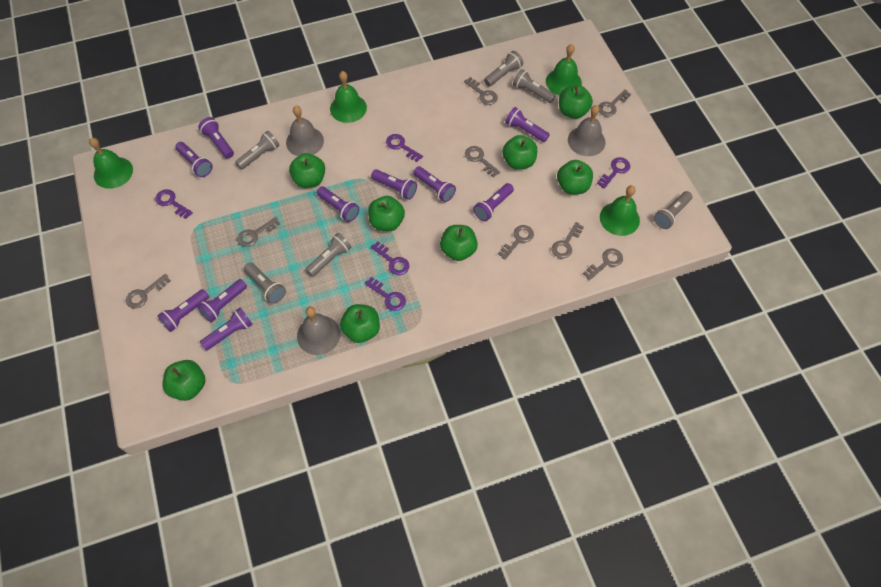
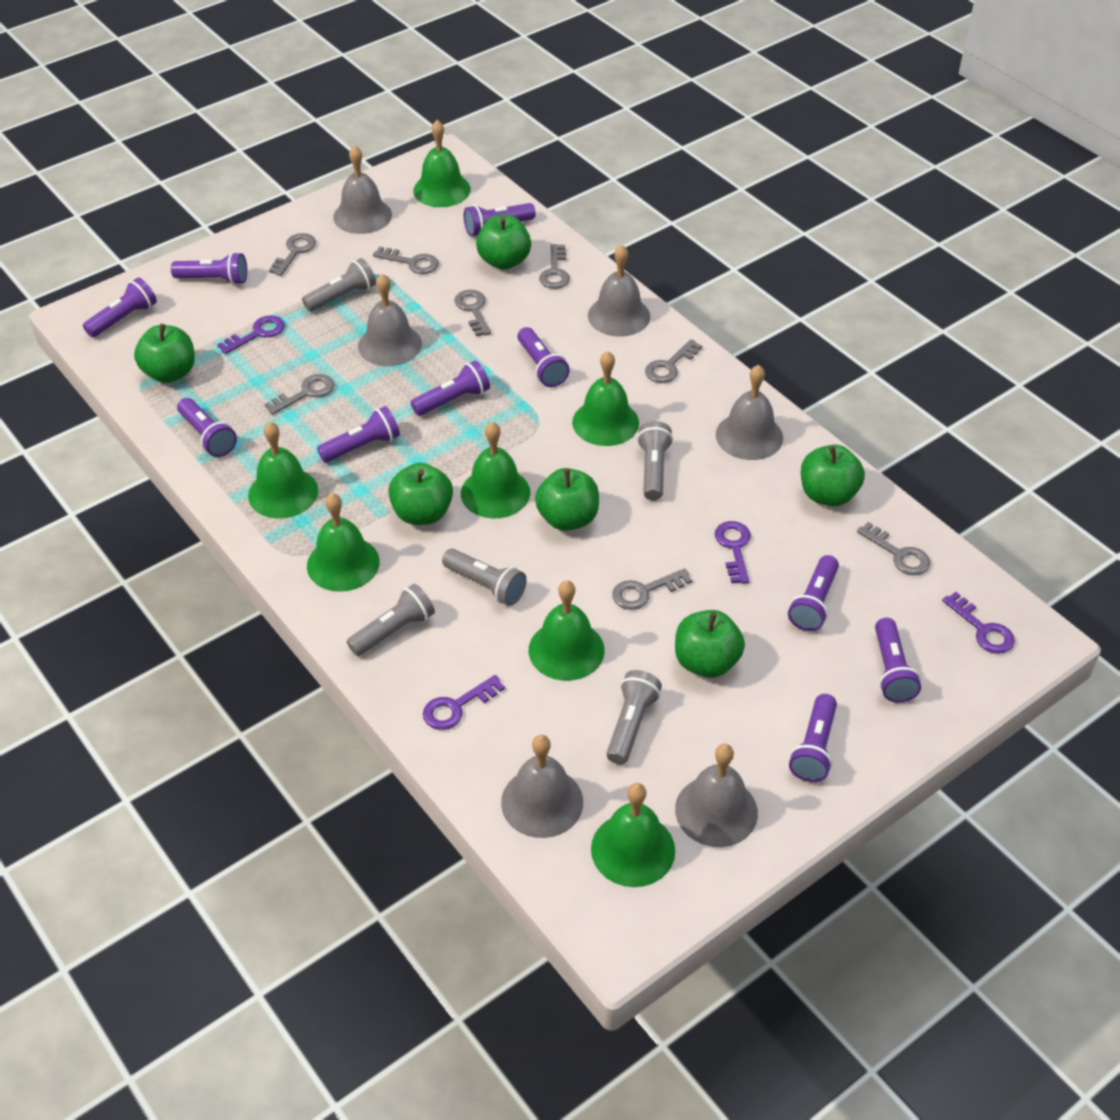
green apple: 8 -> 6
green bell: 4 -> 7
grey bell: 3 -> 6
grey flashlight: 6 -> 5
purple key: 5 -> 4

